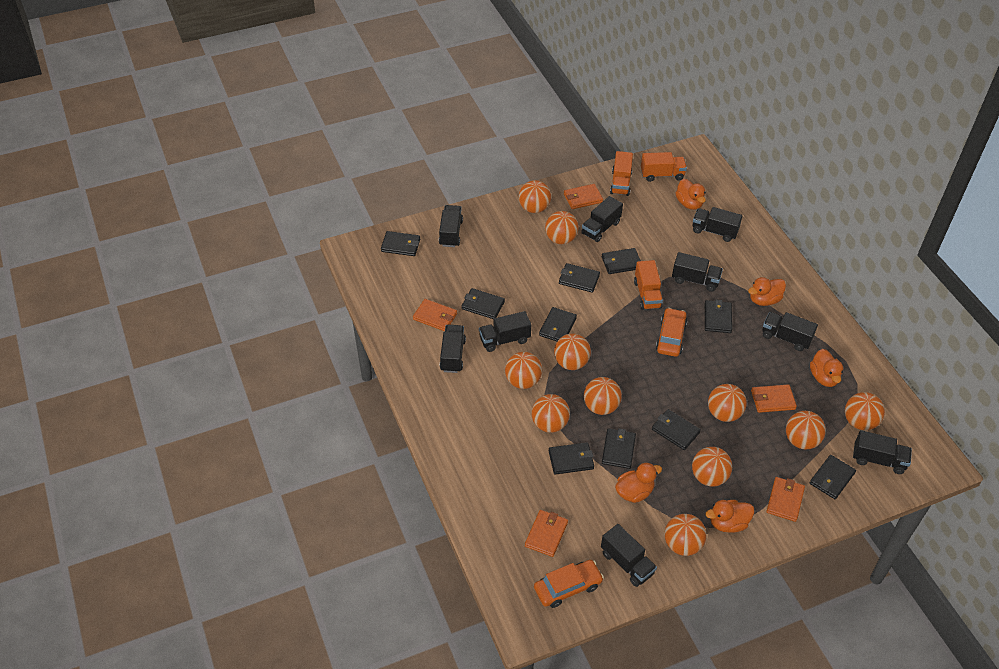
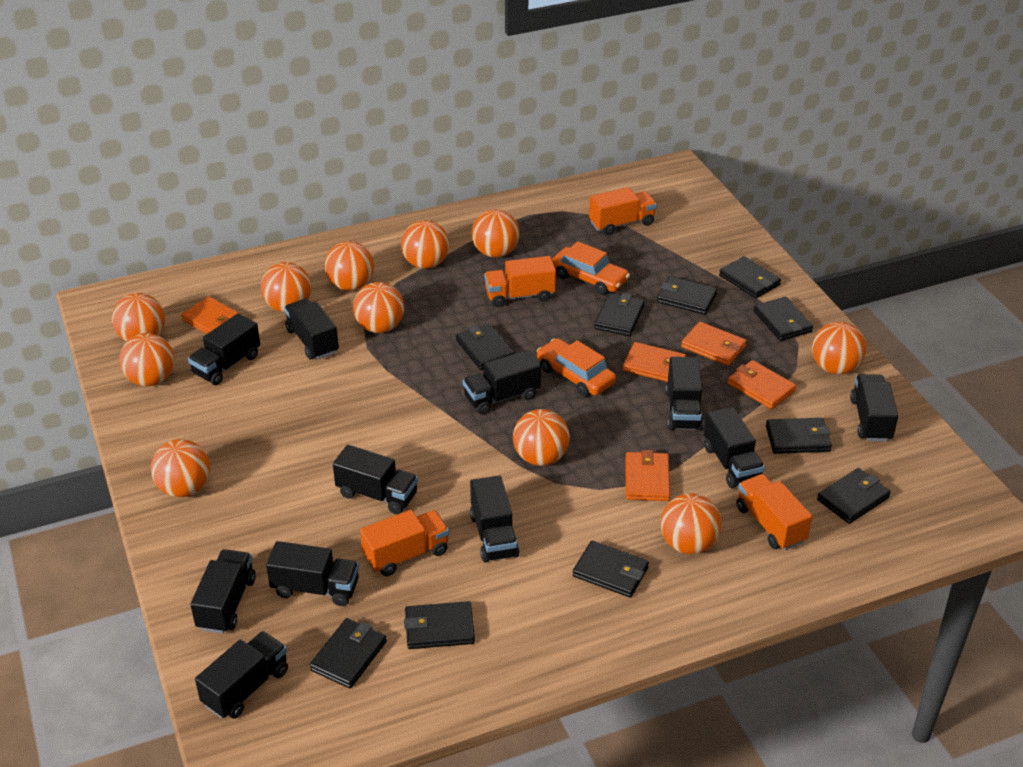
black truck: 9 -> 11
orange duck: 5 -> 0
orange truck: 3 -> 4

